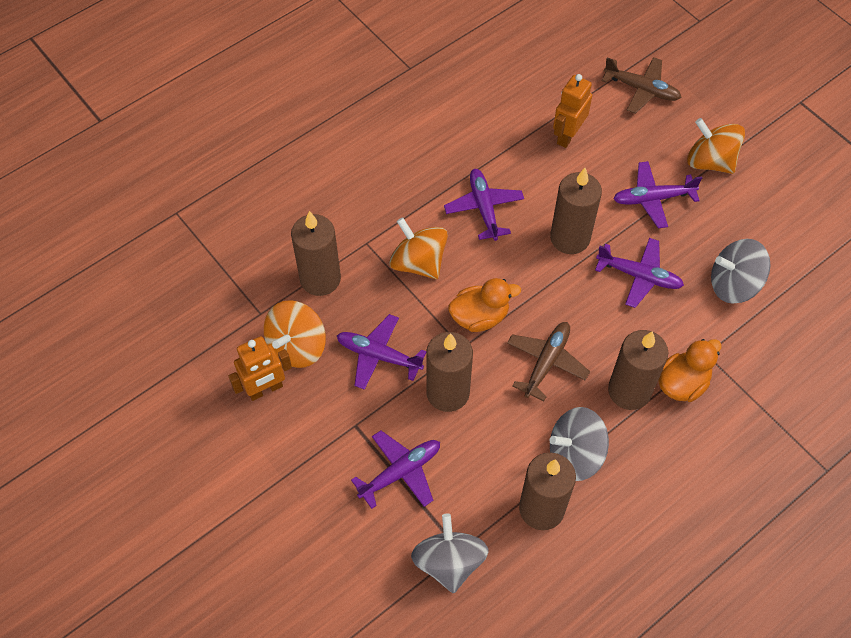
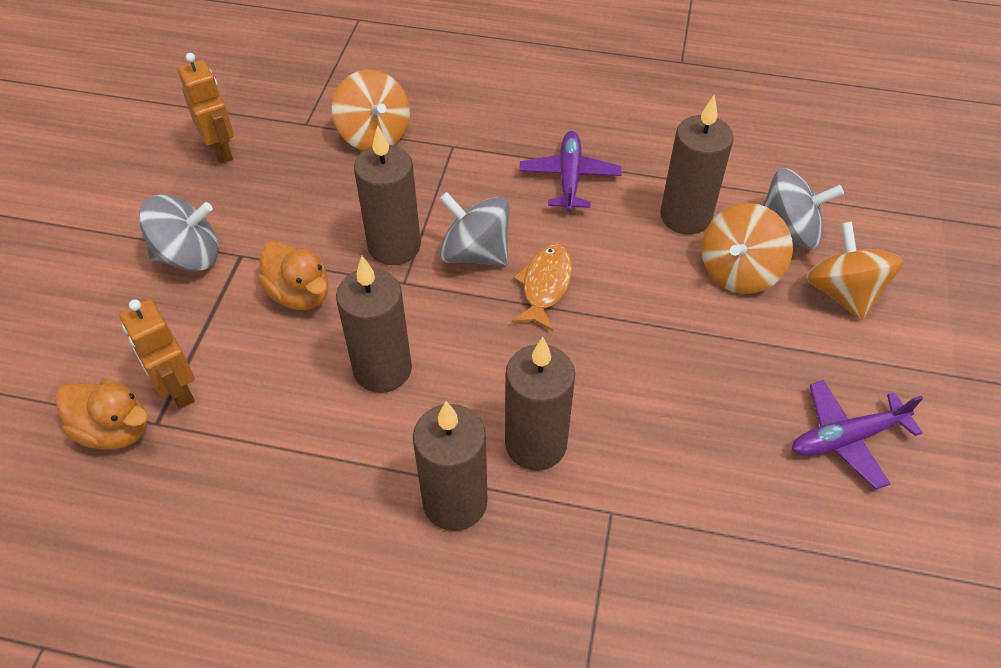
brown plane: 2 -> 0
orange fish: 0 -> 1
purple plane: 5 -> 2

